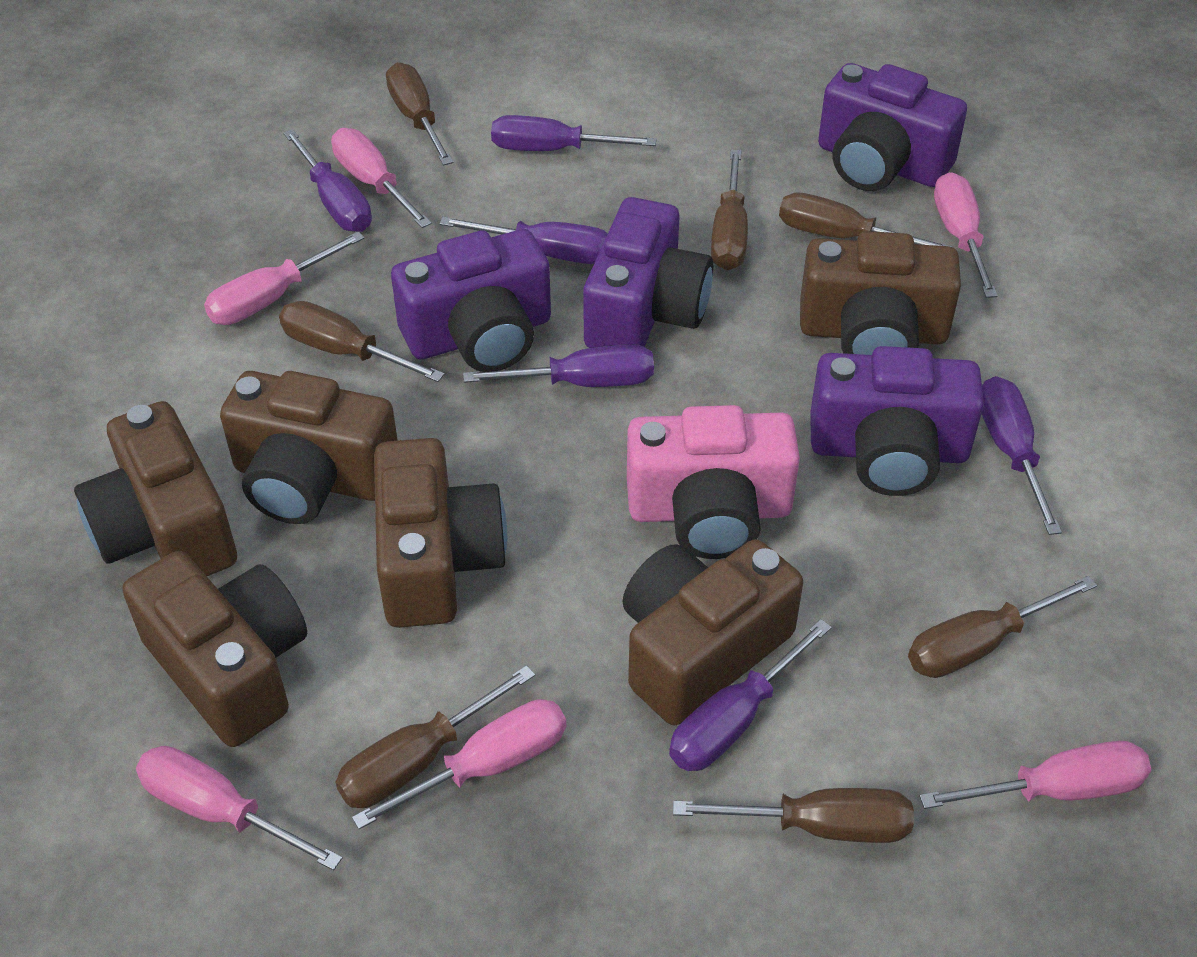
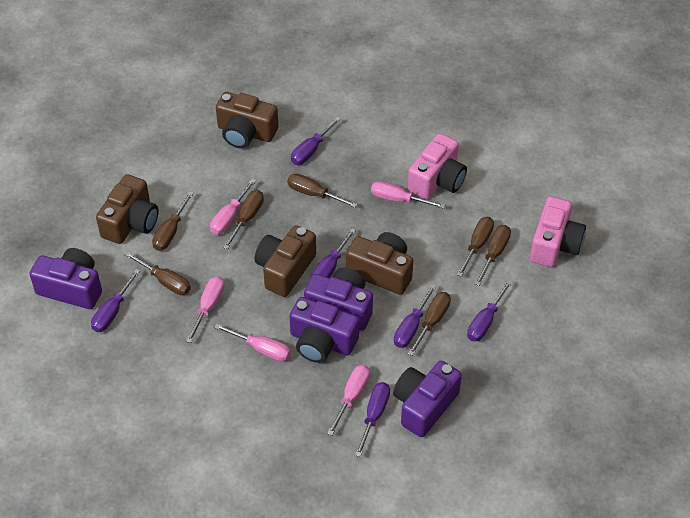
brown camera: 6 -> 4
pink camera: 1 -> 2
pink screwdriver: 6 -> 5

